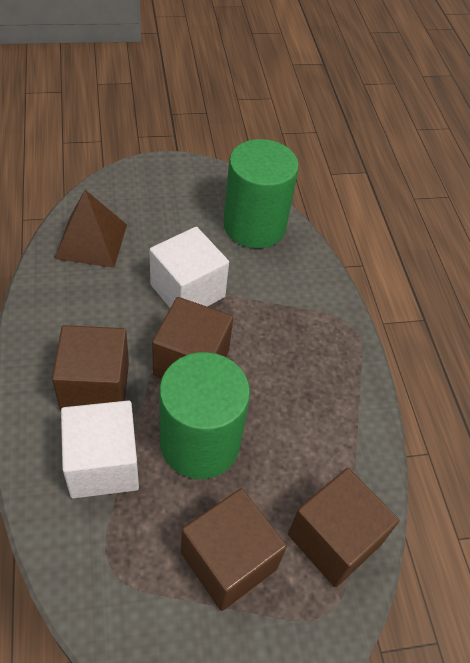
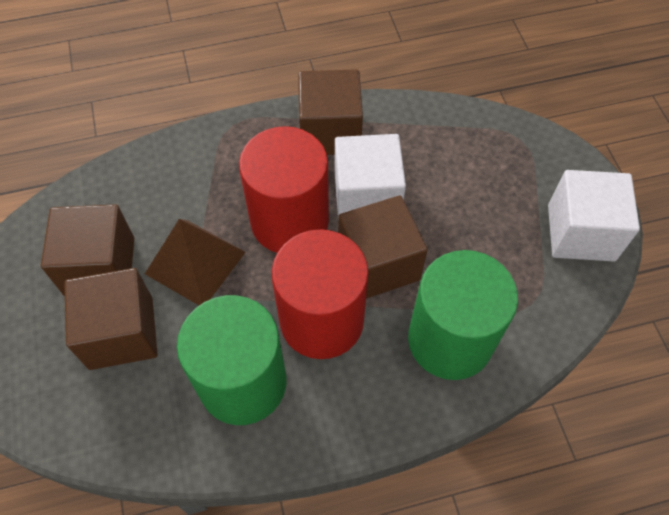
red cylinder: 0 -> 2

